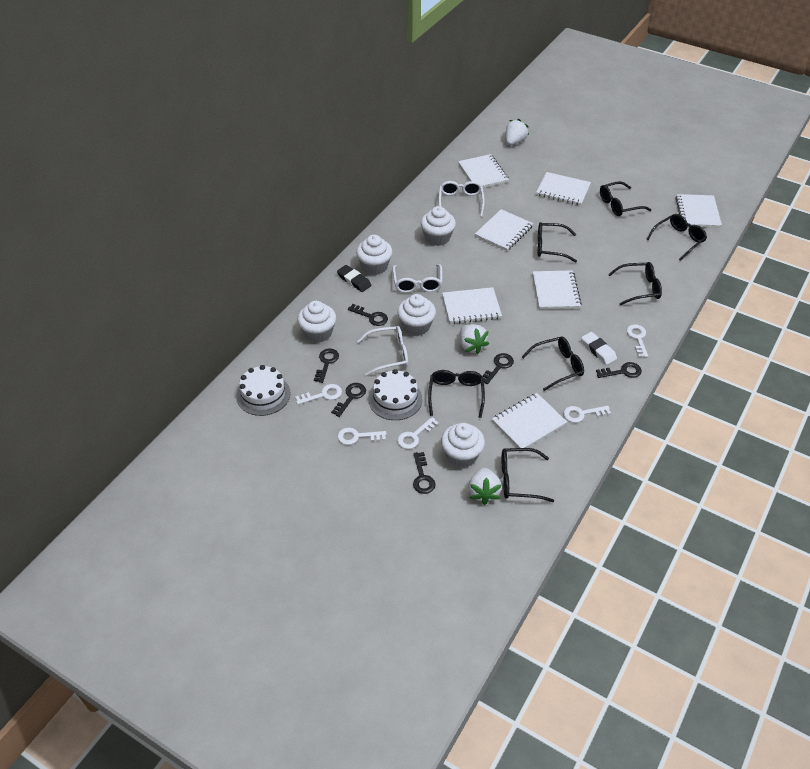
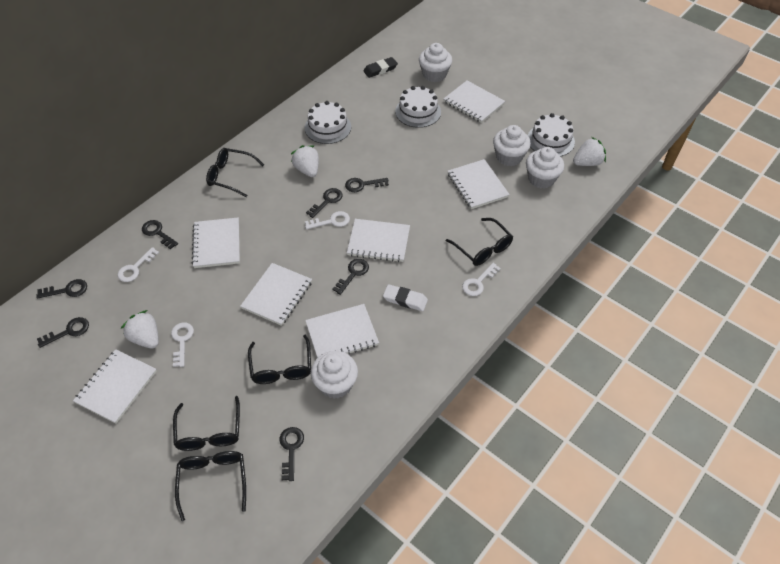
black glasses: 7 -> 5
black key: 6 -> 7
white cake: 2 -> 3
white cupcake: 5 -> 4
white glasses: 3 -> 0
white key: 5 -> 4

